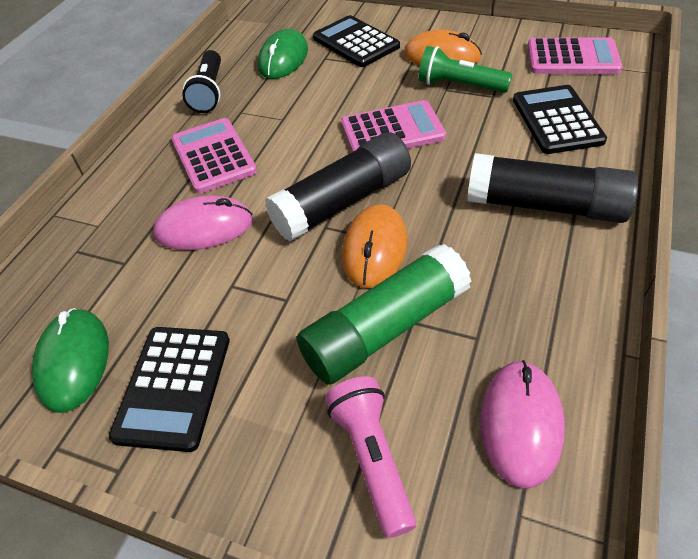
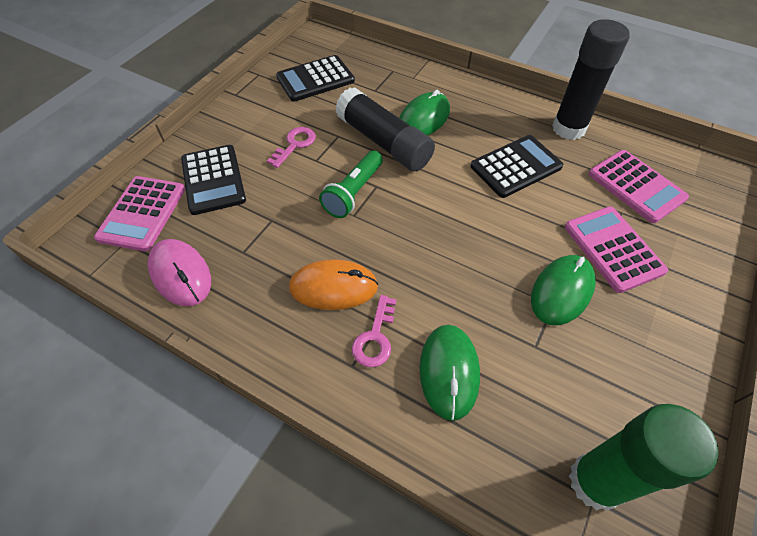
black flashlight: 1 -> 0
green mouse: 2 -> 3
orange mouse: 2 -> 1
pink flashlight: 1 -> 0
pink key: 0 -> 2
pink mouse: 2 -> 1

